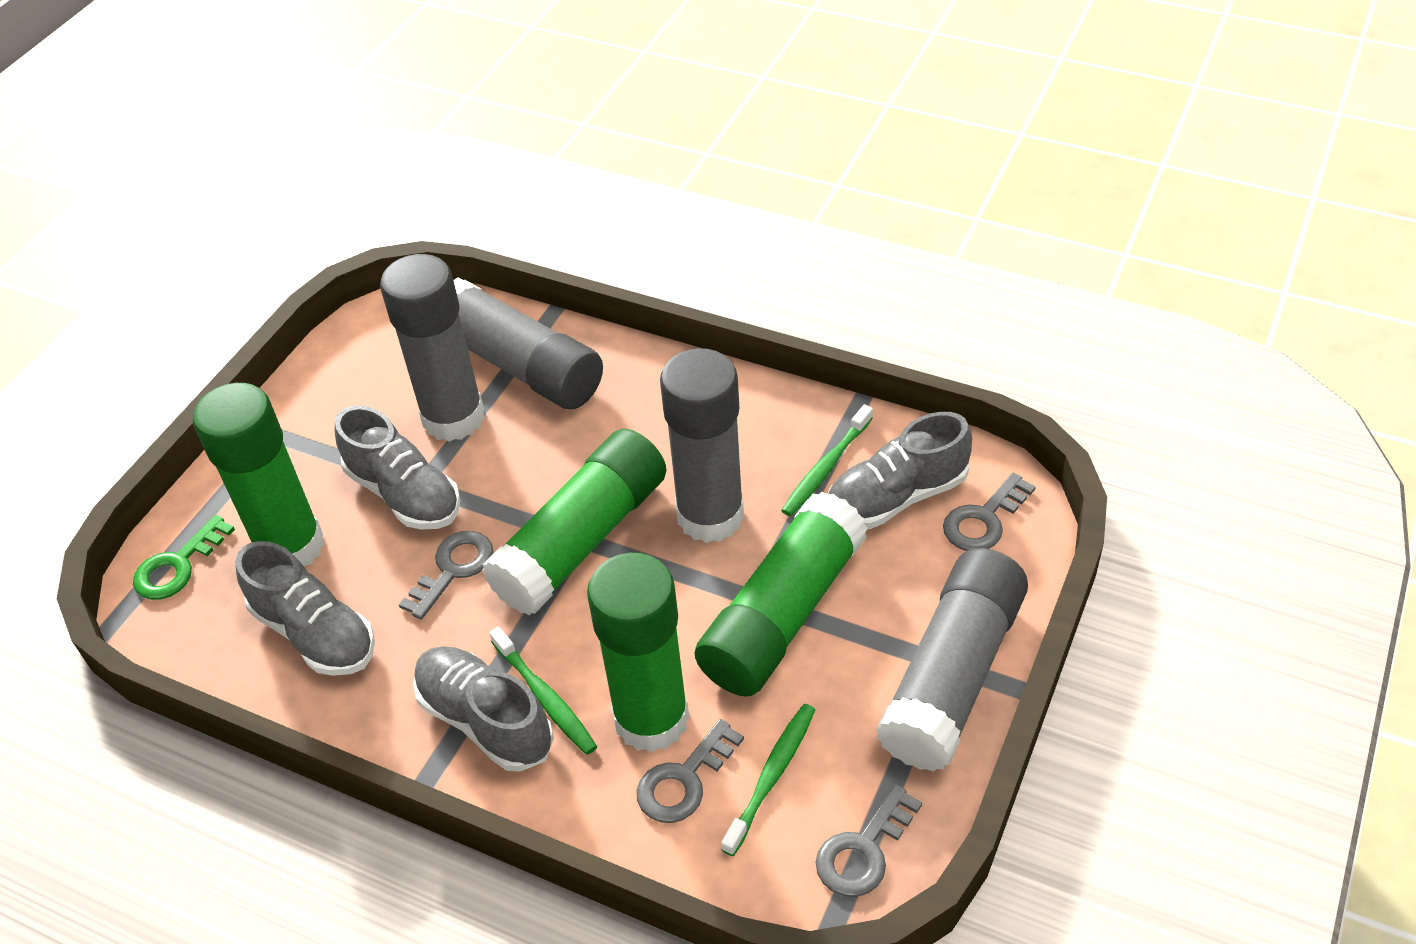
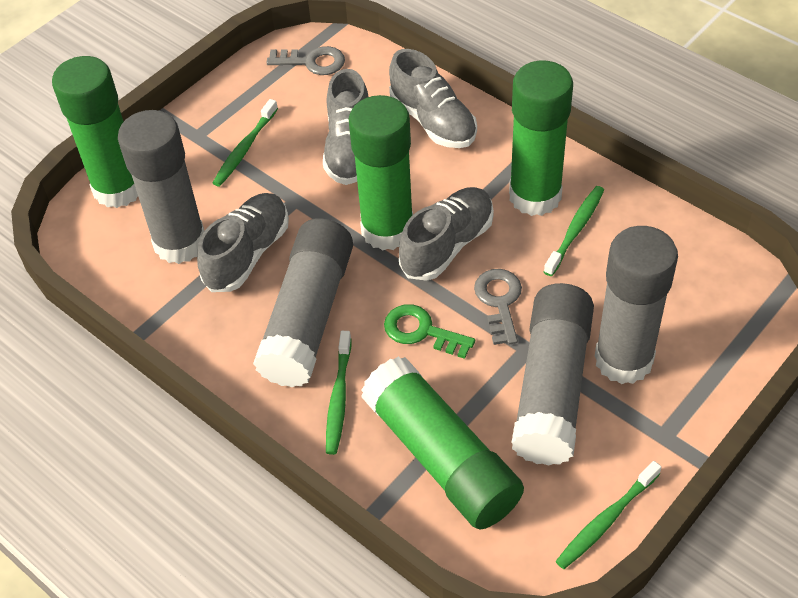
green toothbrush: 3 -> 4
grey key: 4 -> 2

